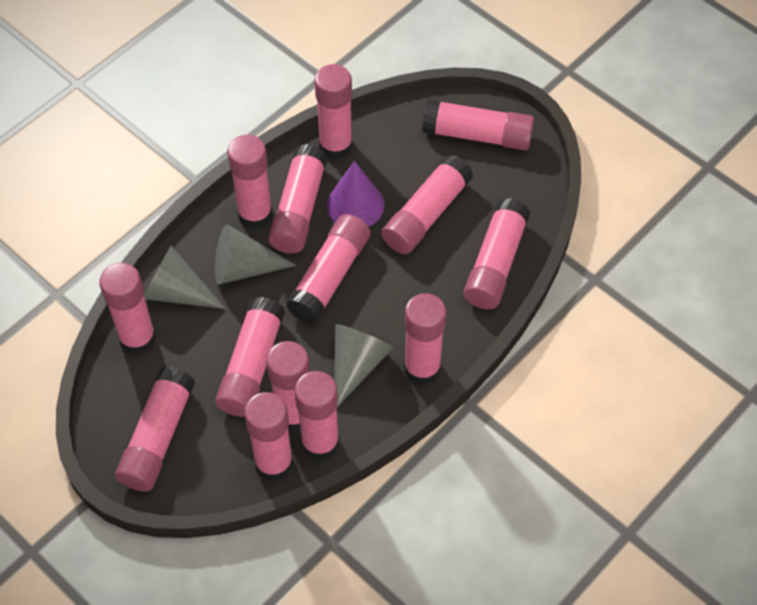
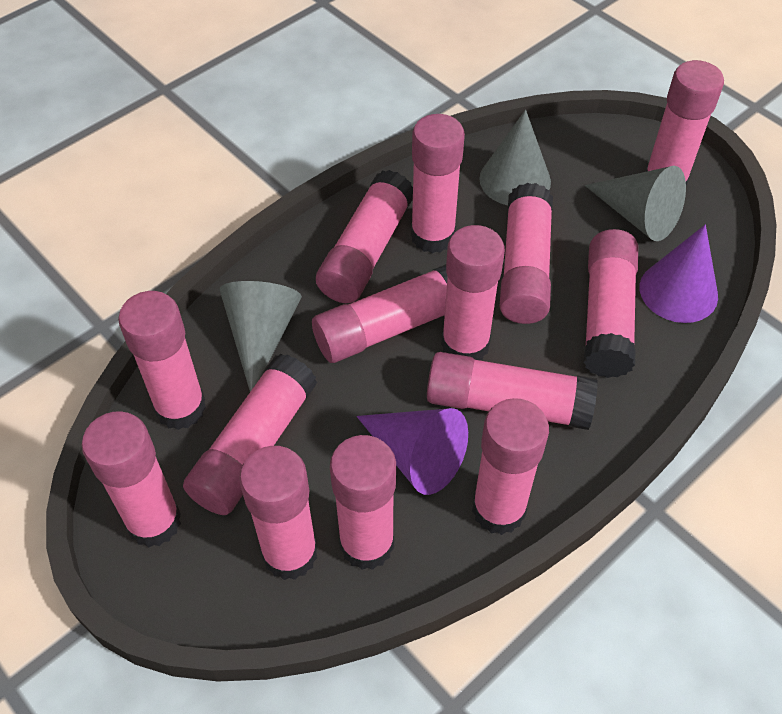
purple cone: 1 -> 2

